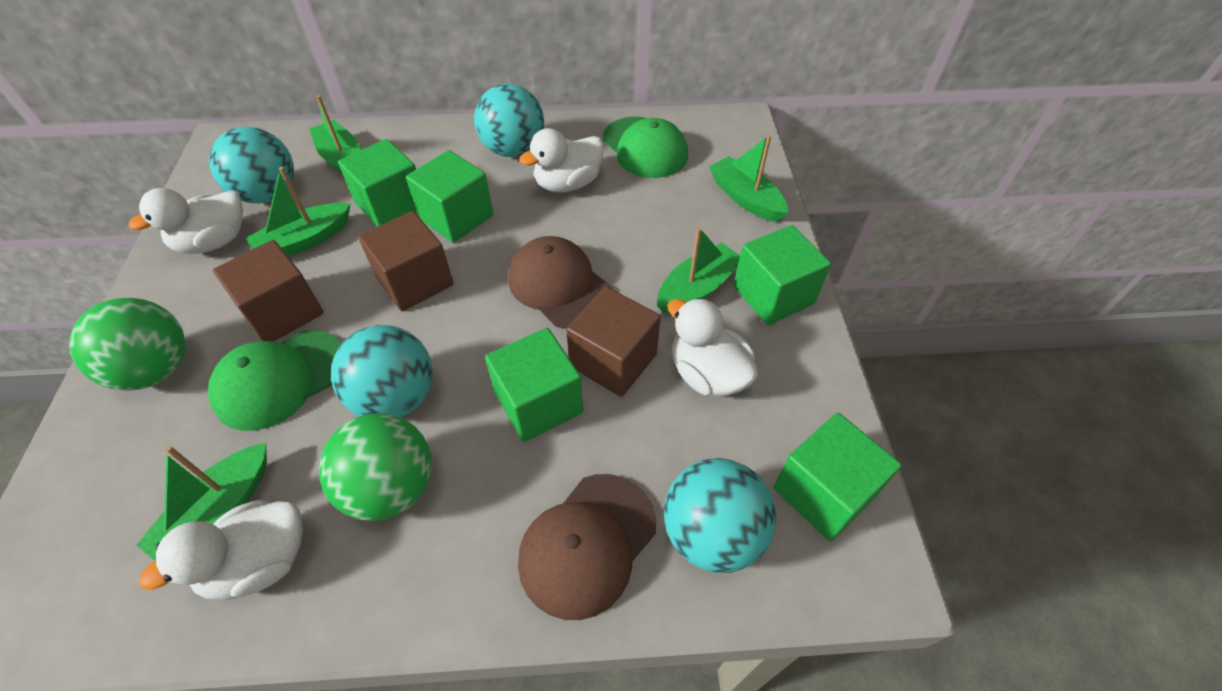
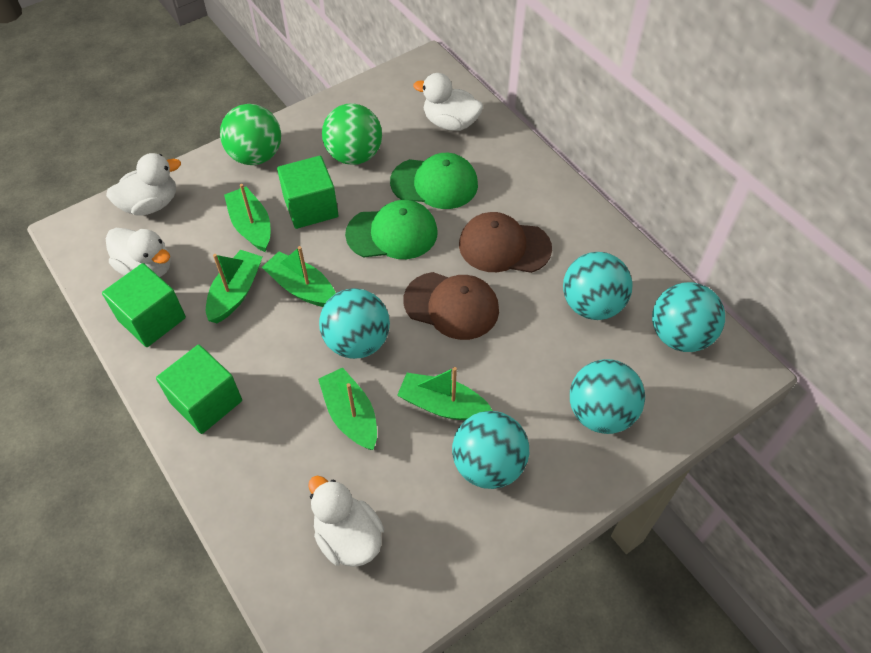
brown cube: 3 -> 0
green cube: 5 -> 3
turquoise ball: 4 -> 5

